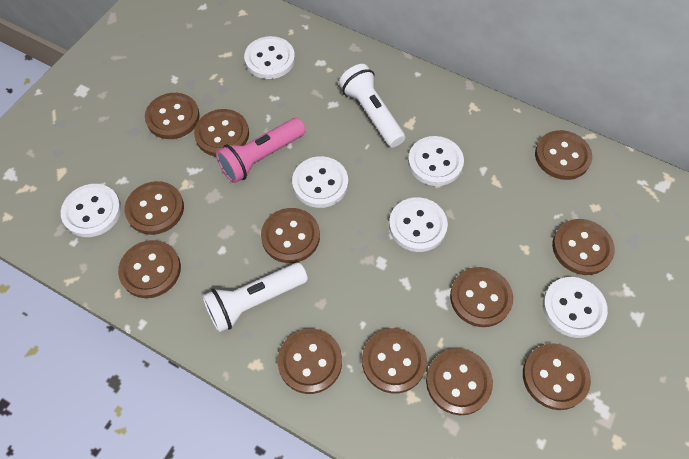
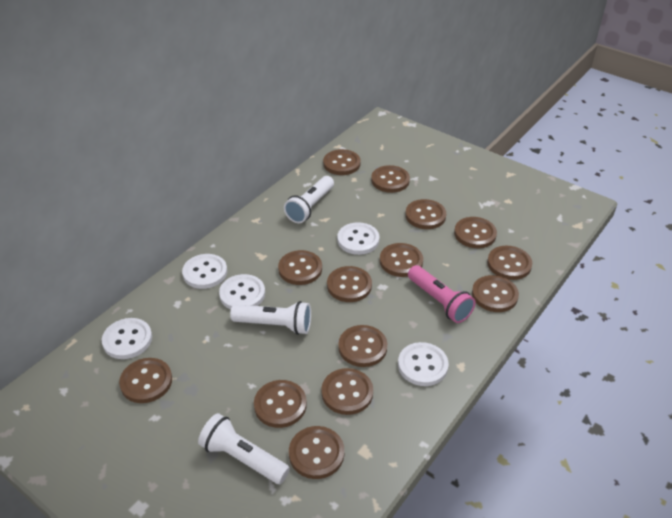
brown button: 12 -> 14
white button: 6 -> 5
white flashlight: 2 -> 3

